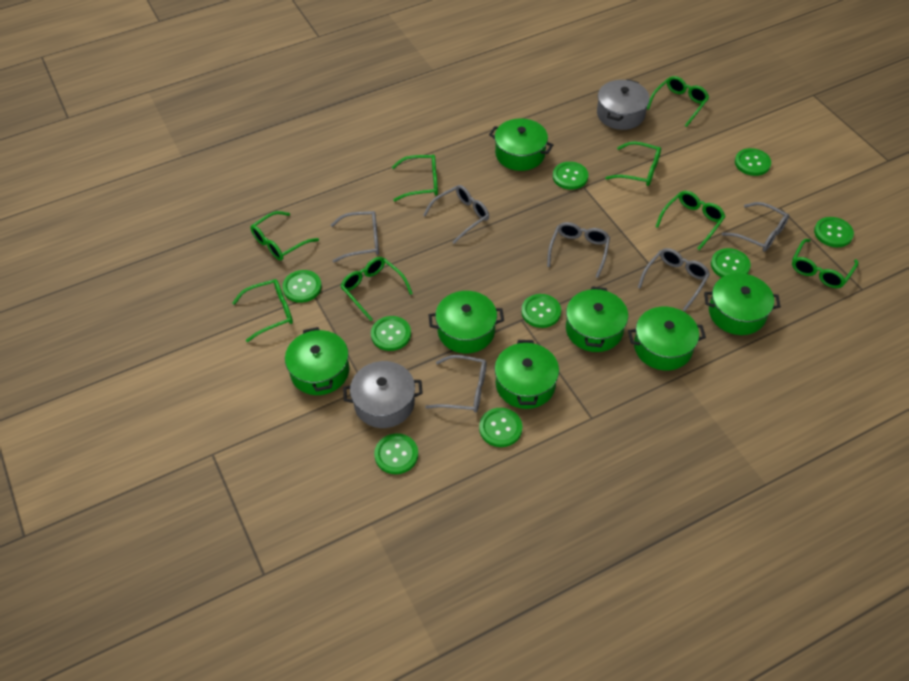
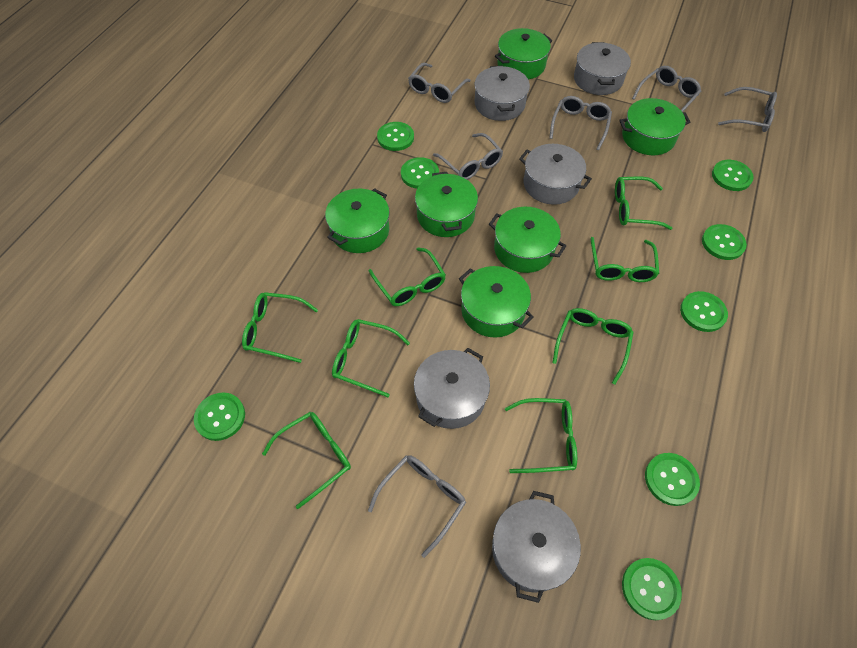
green button: 9 -> 8
green pot: 7 -> 6
grey pot: 2 -> 5

